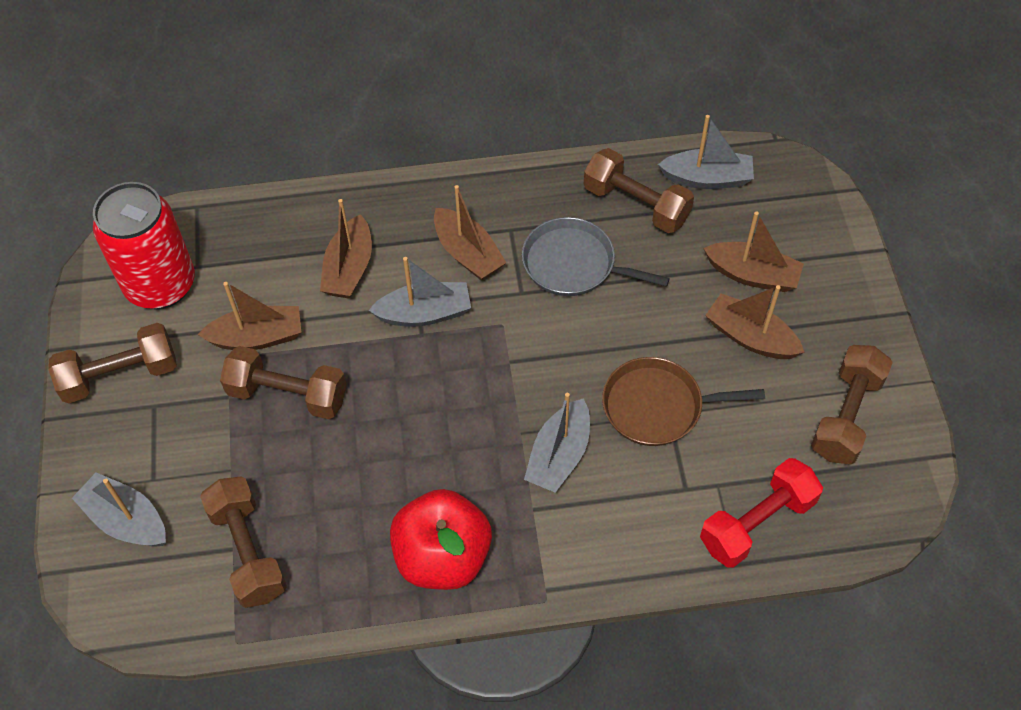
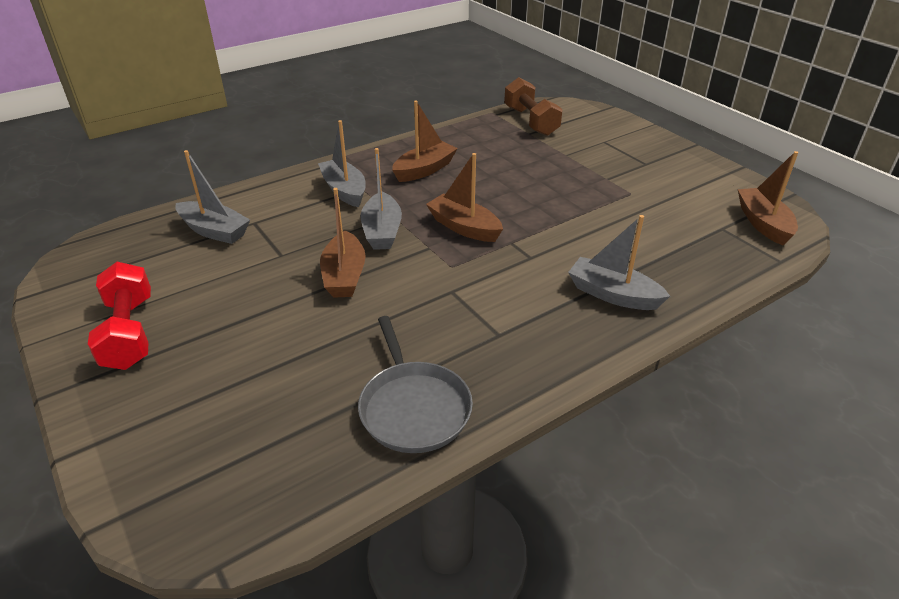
brown boat: 5 -> 4
brown dumbbell: 5 -> 1
brown pan: 1 -> 0
red apple: 1 -> 0
red can: 1 -> 0

